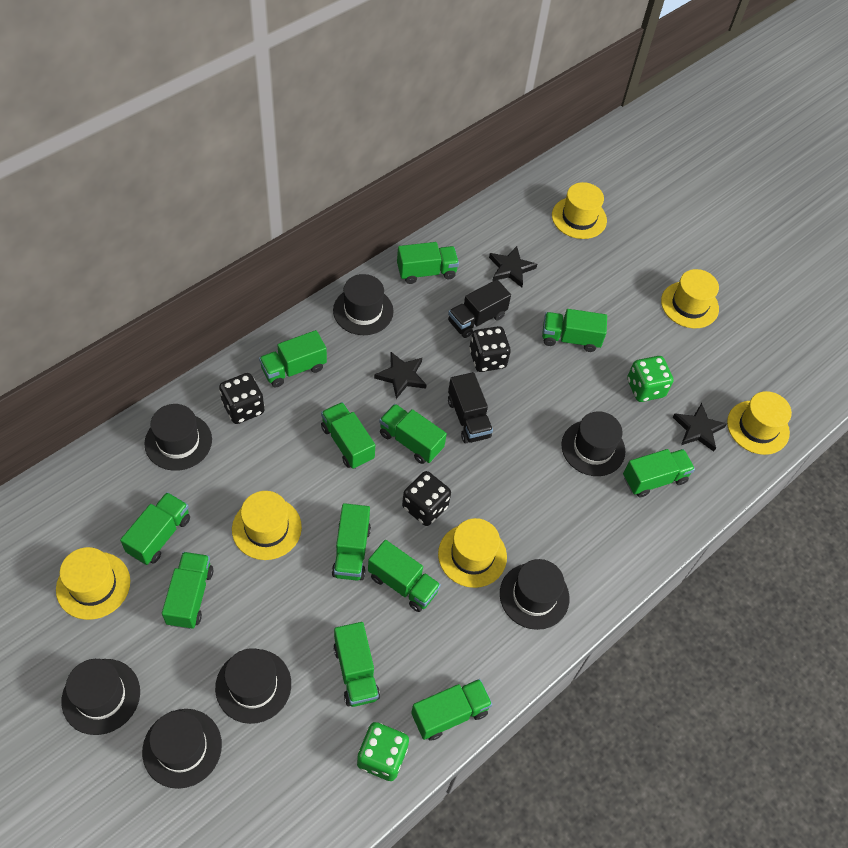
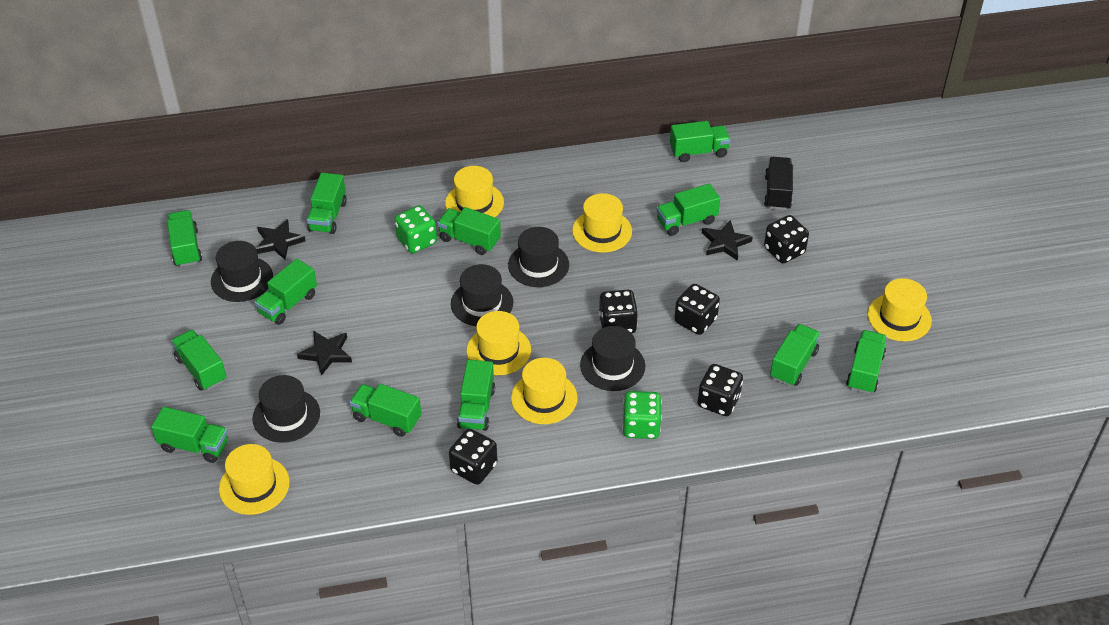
black dice: 3 -> 5
black hat: 7 -> 5
black truck: 2 -> 1

